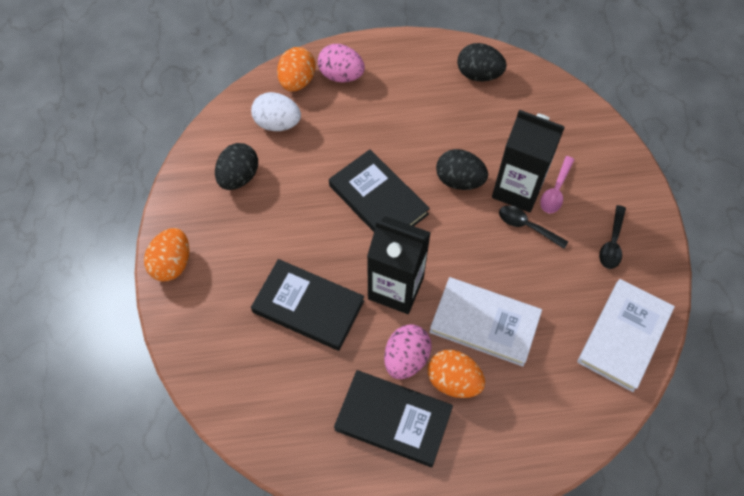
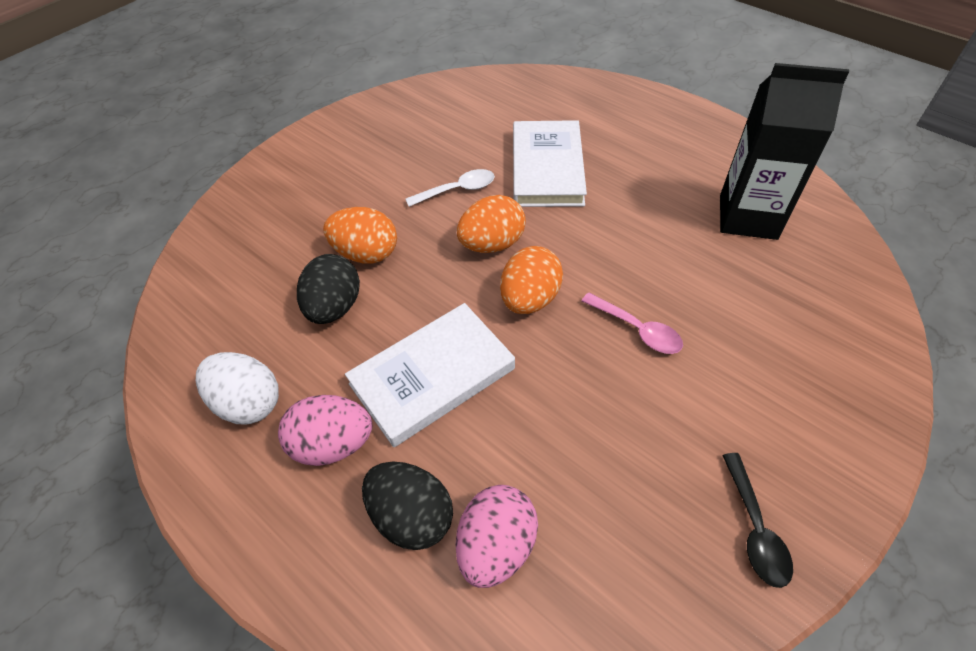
black book: 3 -> 0
black carton: 2 -> 1
black egg: 3 -> 2
black spoon: 2 -> 1
white spoon: 0 -> 1

